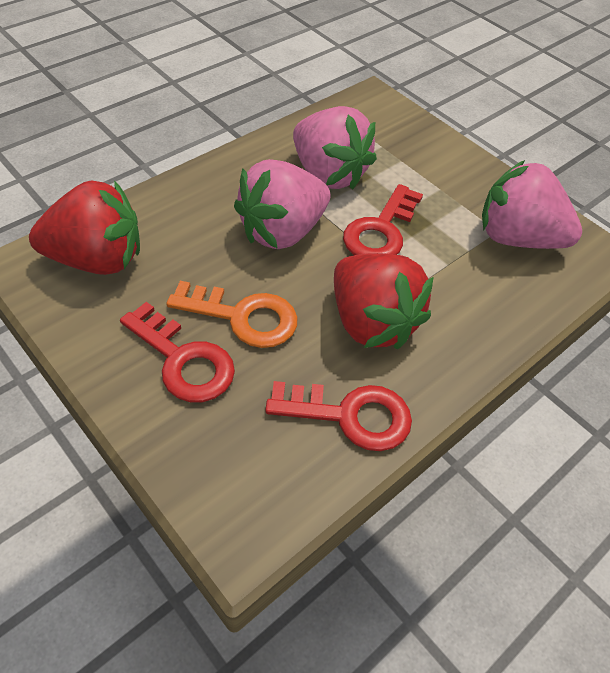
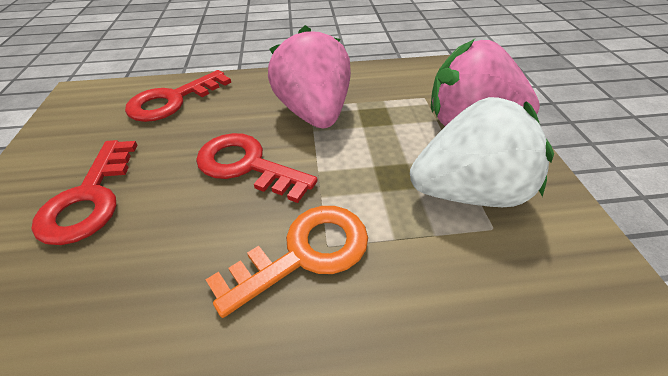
pink strawberry: 3 -> 2
red strawberry: 2 -> 0
white strawberry: 0 -> 1

